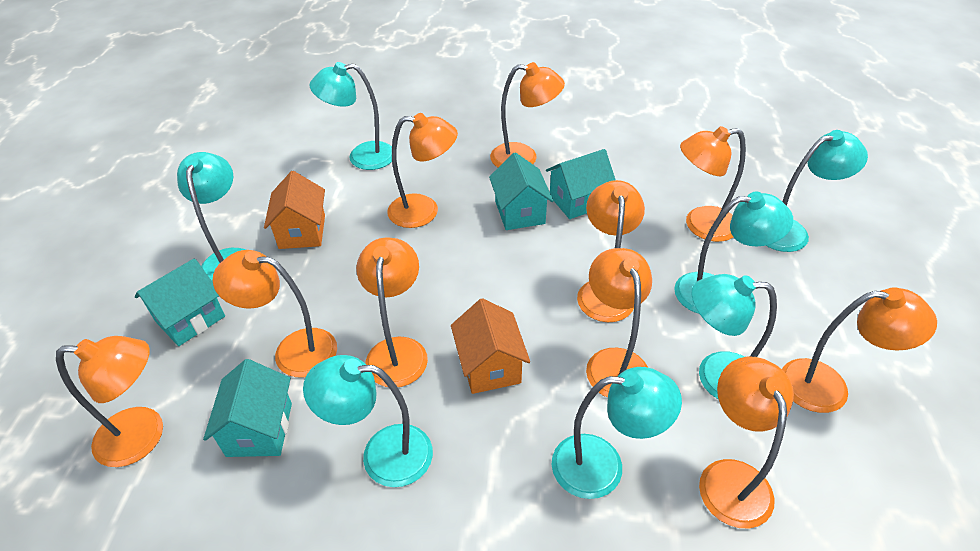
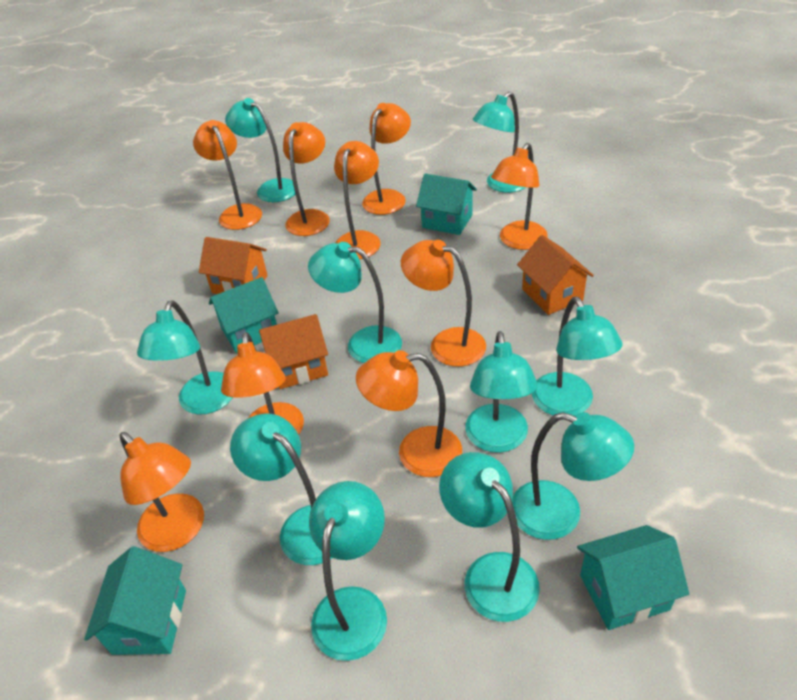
orange house: 2 -> 3
orange lamp: 10 -> 9
turquoise lamp: 7 -> 10

